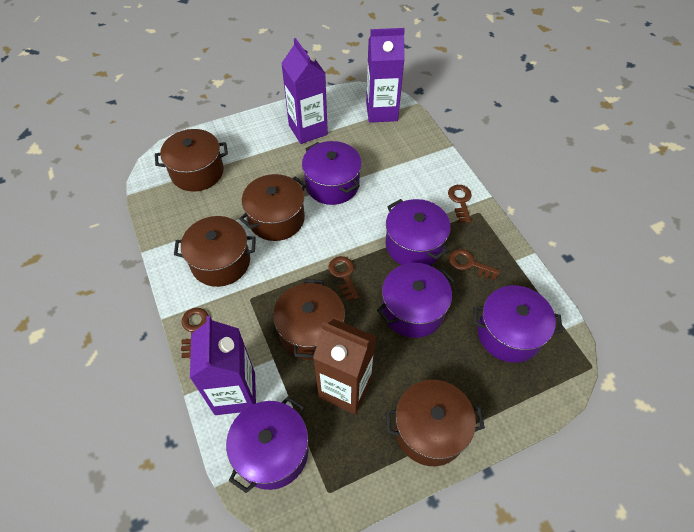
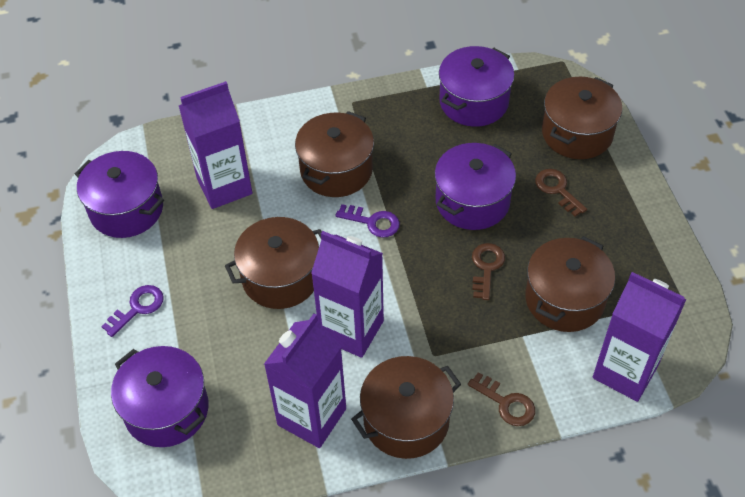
brown carton: 1 -> 0
brown key: 4 -> 3
purple carton: 3 -> 4
purple key: 0 -> 2
purple pot: 5 -> 4

